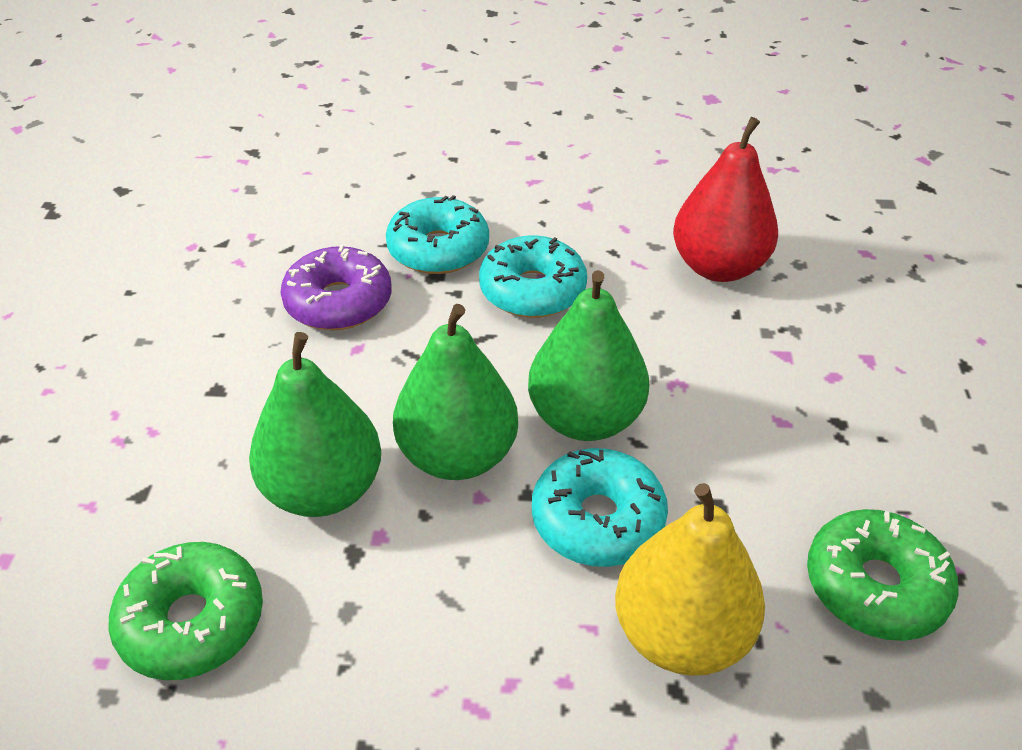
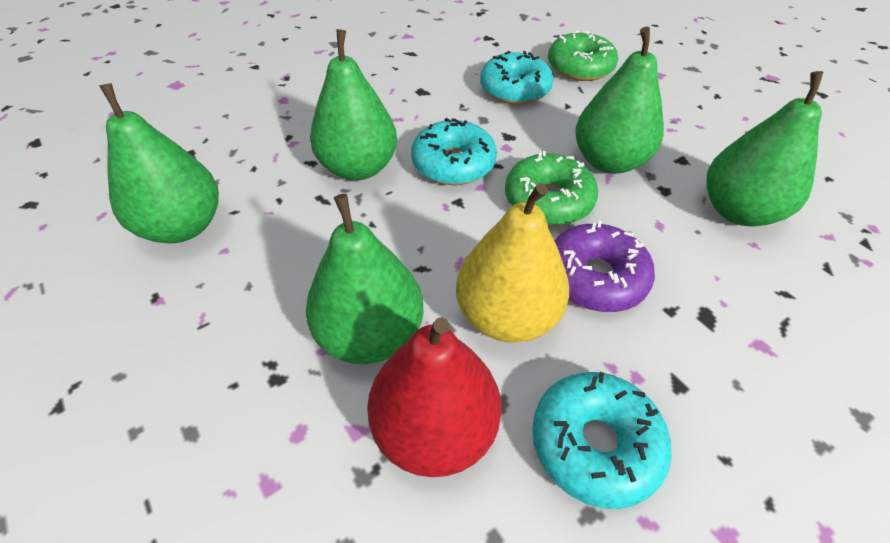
green pear: 3 -> 5

